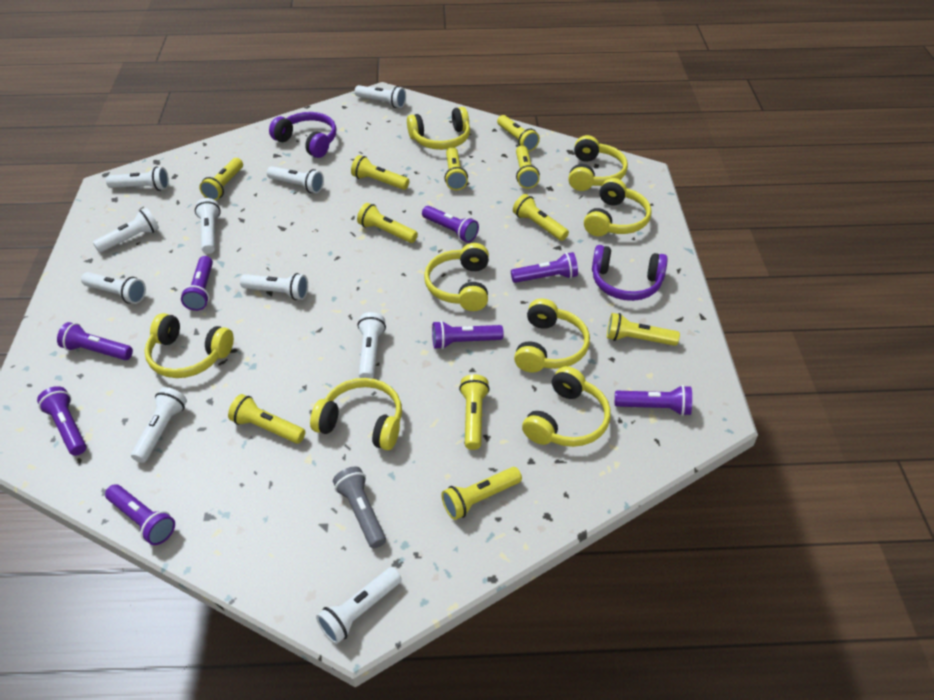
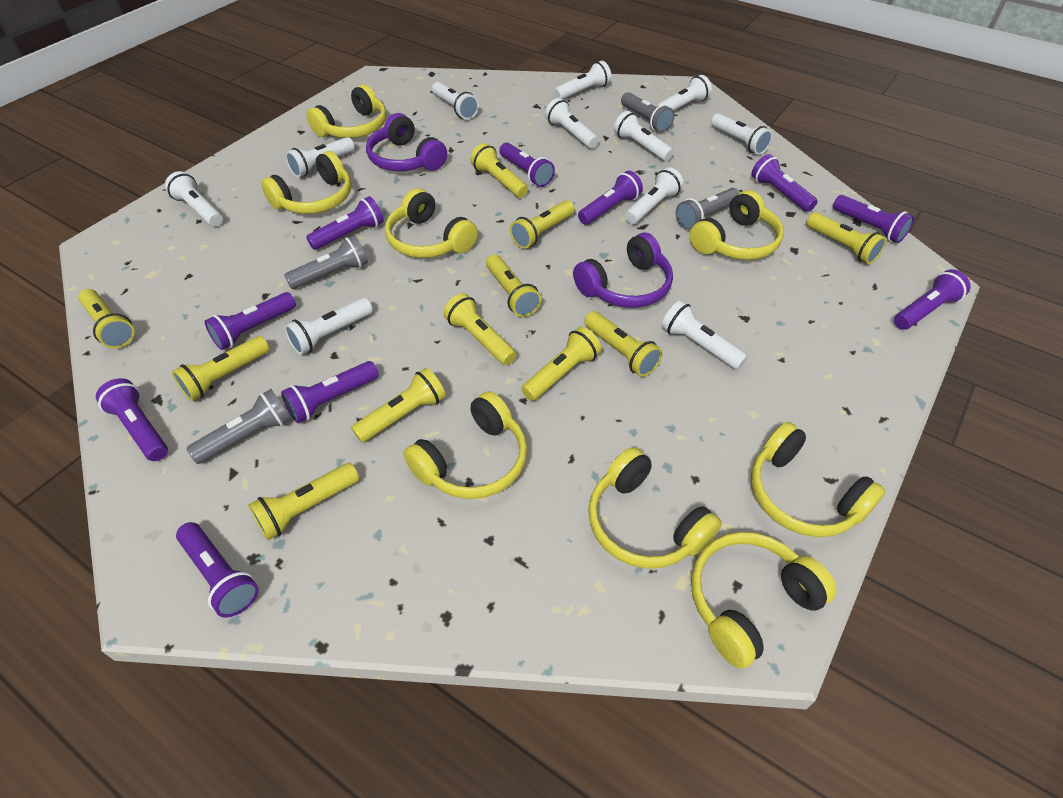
grey flashlight: 1 -> 4
purple flashlight: 8 -> 10
white flashlight: 10 -> 11

